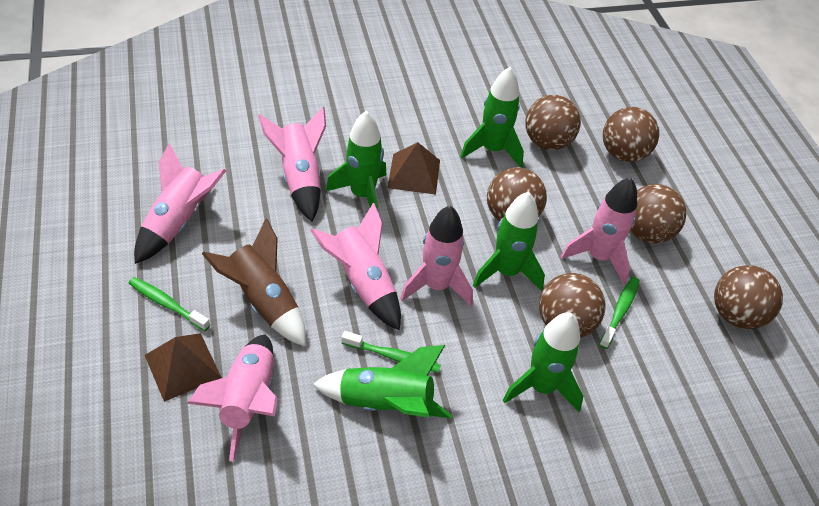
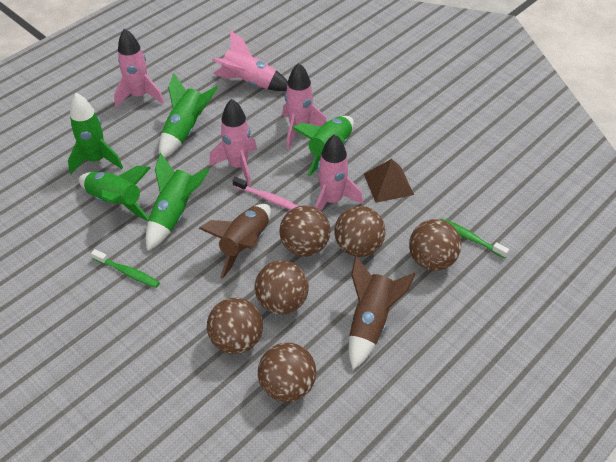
brown pyramid: 2 -> 1
brown rocket: 1 -> 2
green toothbrush: 3 -> 2
pink rocket: 6 -> 5
pink toothbrush: 0 -> 1

